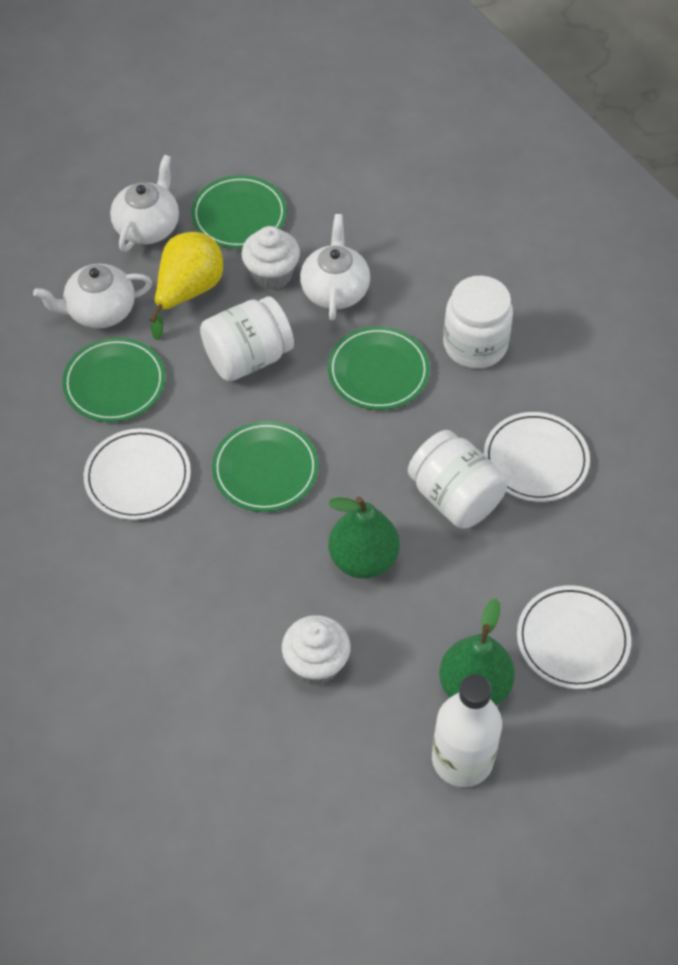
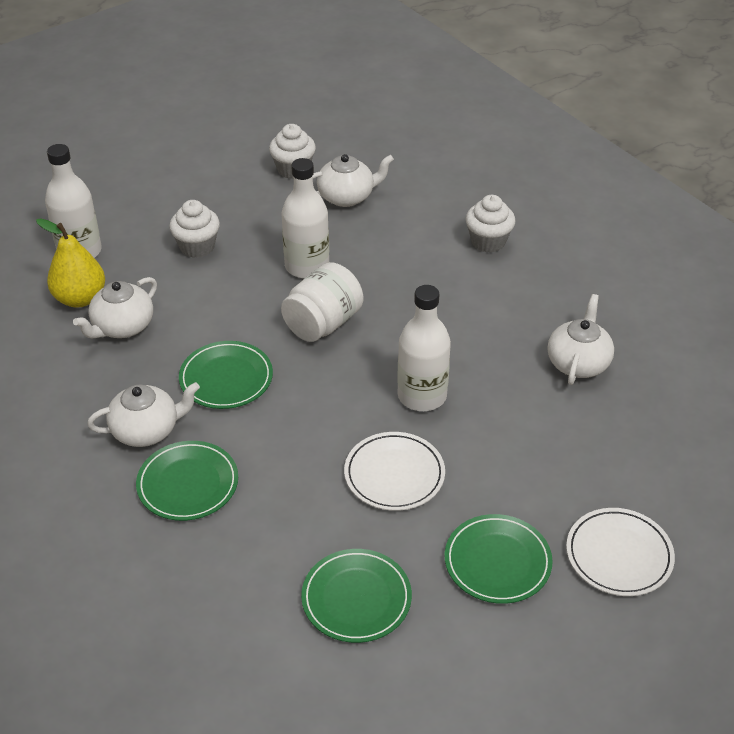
green pear: 2 -> 0
white bottle: 1 -> 3
white cupcake: 2 -> 3
white jar: 3 -> 1
white plate: 3 -> 2
white teapot: 3 -> 4

